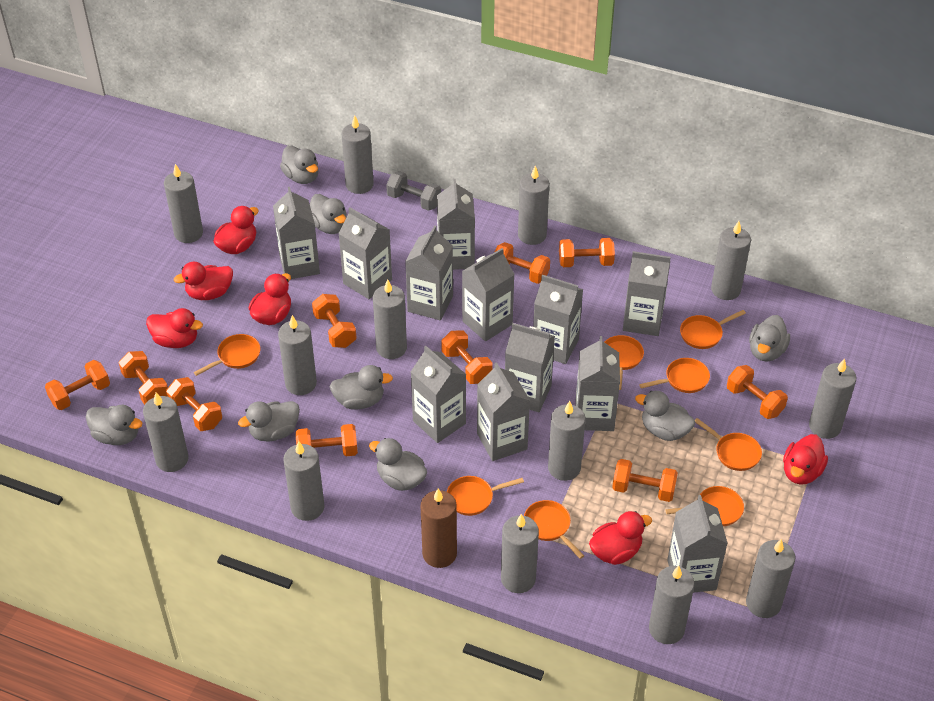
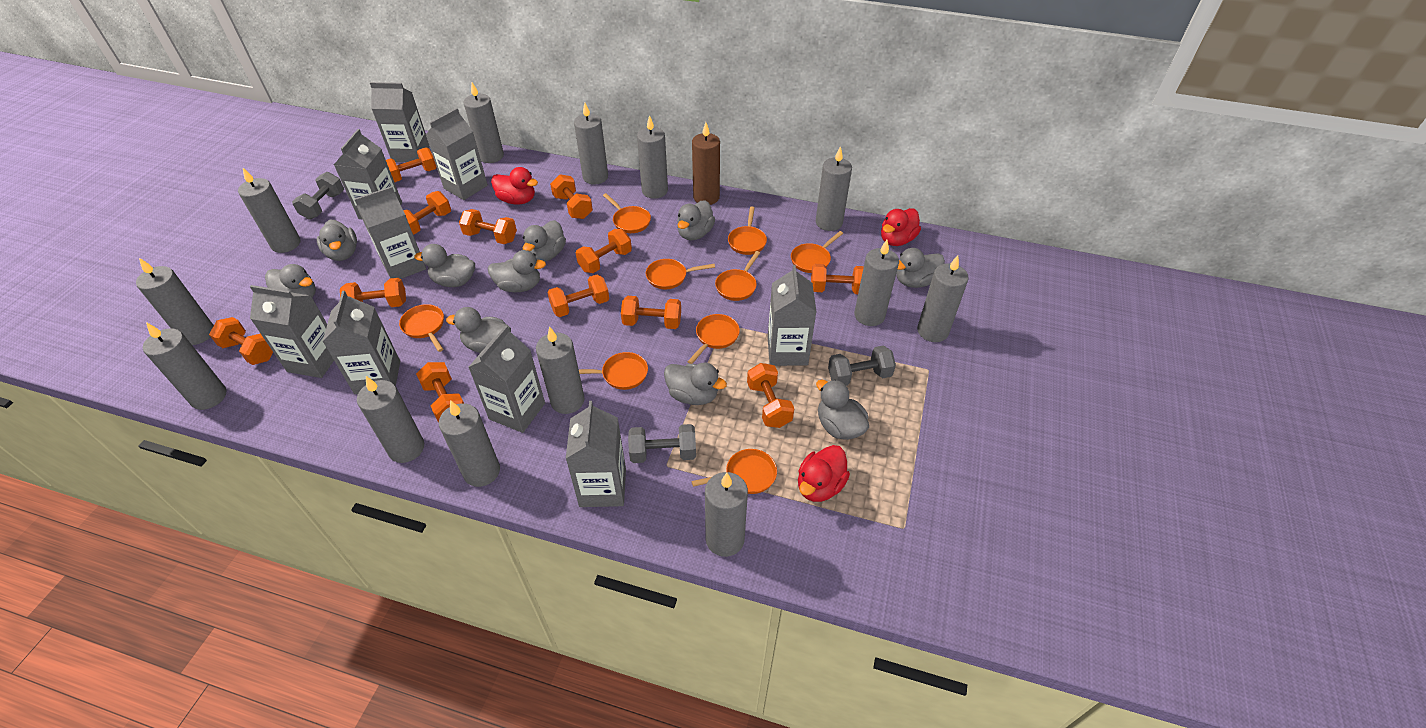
grey carton: 12 -> 9
grey duck: 8 -> 10
grey dumbbell: 1 -> 3
orange dumbbell: 10 -> 12
orange pan: 8 -> 9
red duck: 6 -> 3

